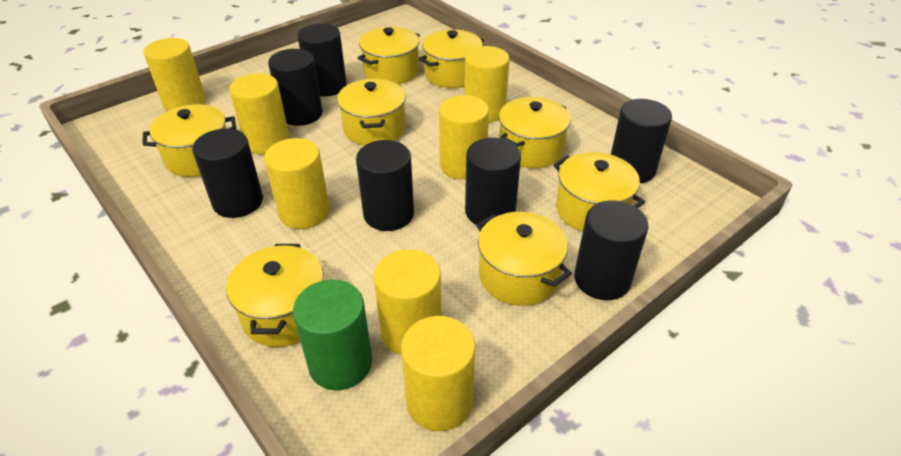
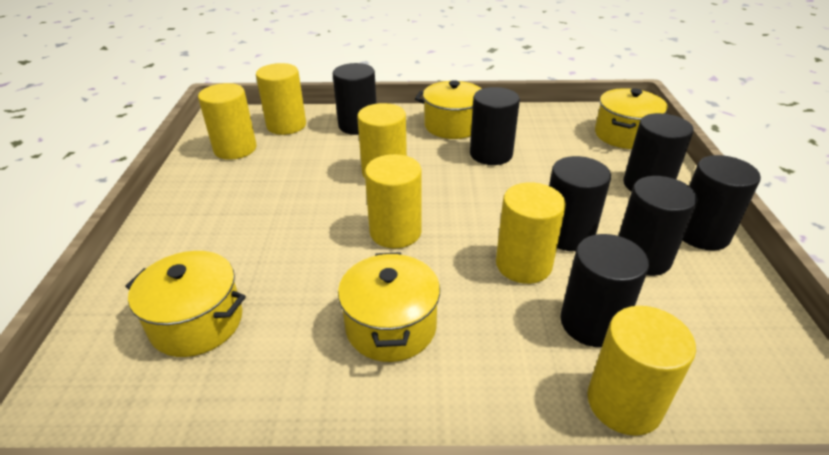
green cylinder: 1 -> 0
yellow cylinder: 7 -> 6
yellow pot: 8 -> 4

